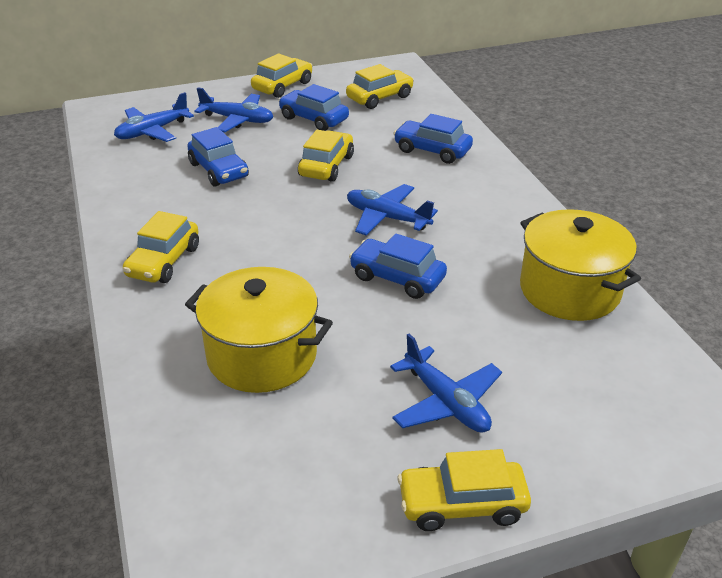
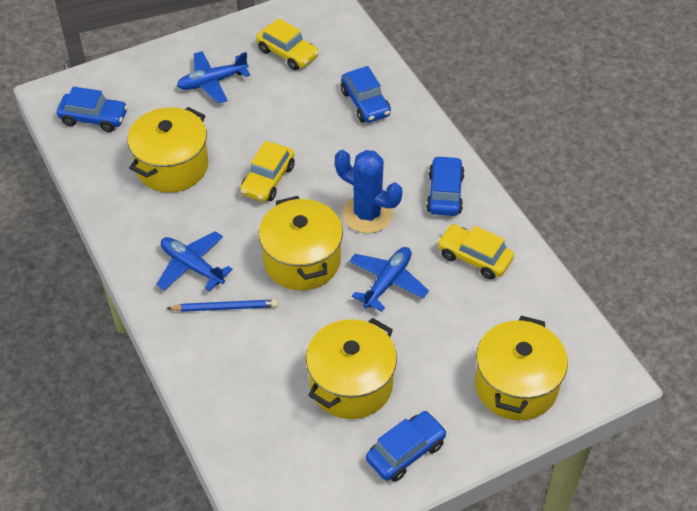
blue cactus: 0 -> 1
blue pencil: 0 -> 1
blue plane: 4 -> 3
yellow car: 5 -> 3
yellow pot: 2 -> 4

